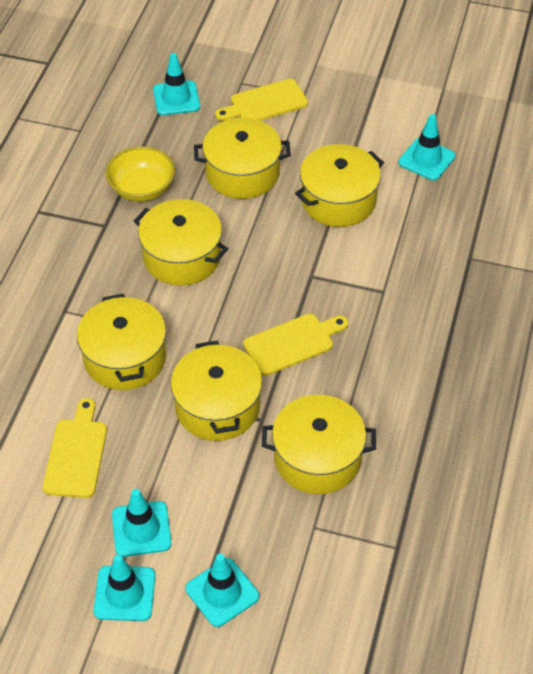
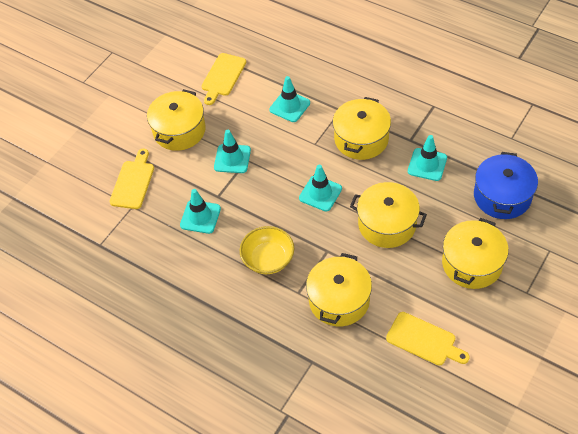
blue pot: 0 -> 1
yellow pot: 6 -> 5

